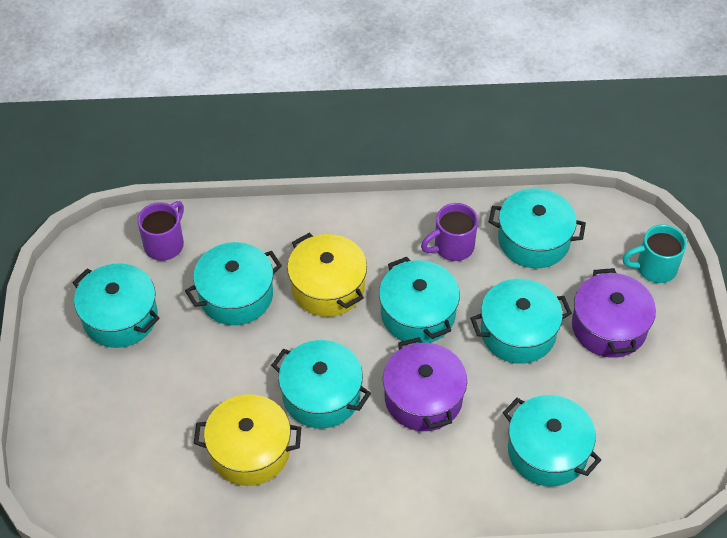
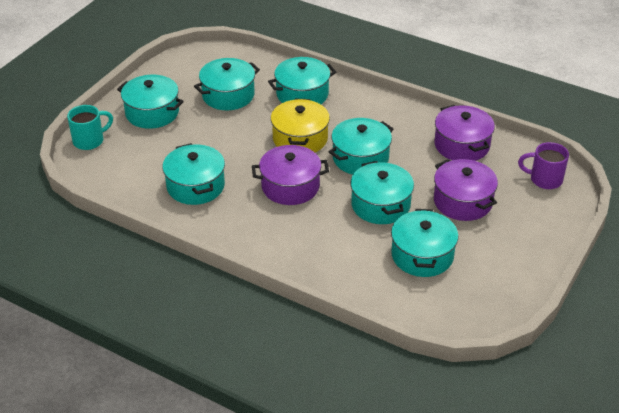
purple mug: 2 -> 1
purple pot: 2 -> 3
yellow pot: 2 -> 1

